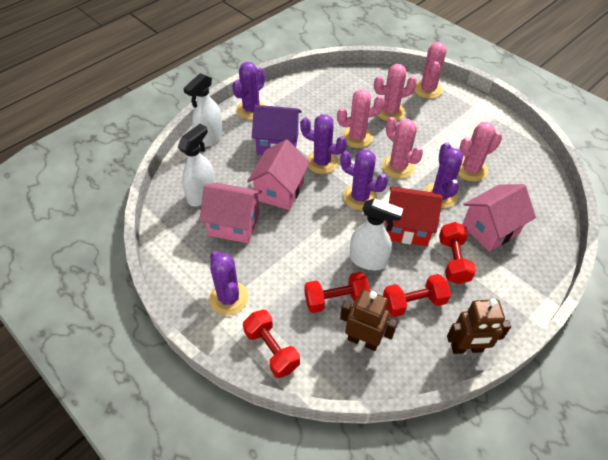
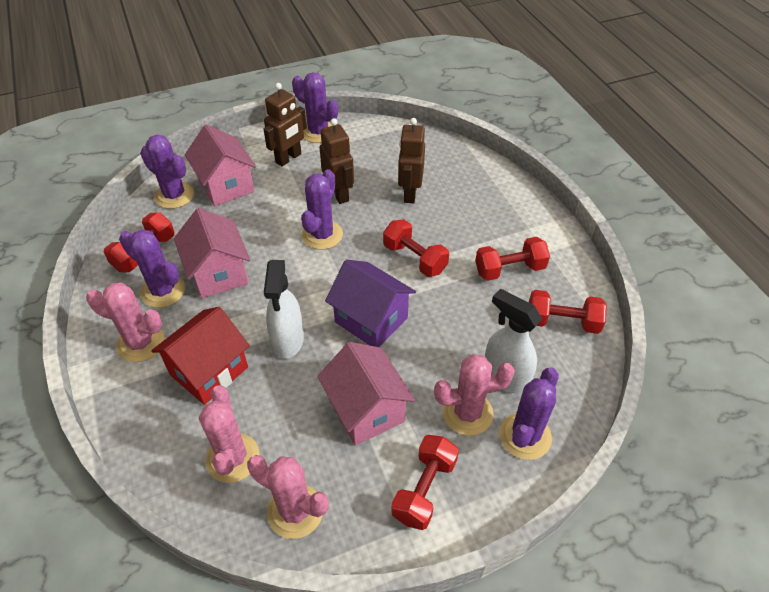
brown robot: 2 -> 3
pink cactus: 5 -> 4
red dumbbell: 4 -> 5
white spray bottle: 3 -> 2

